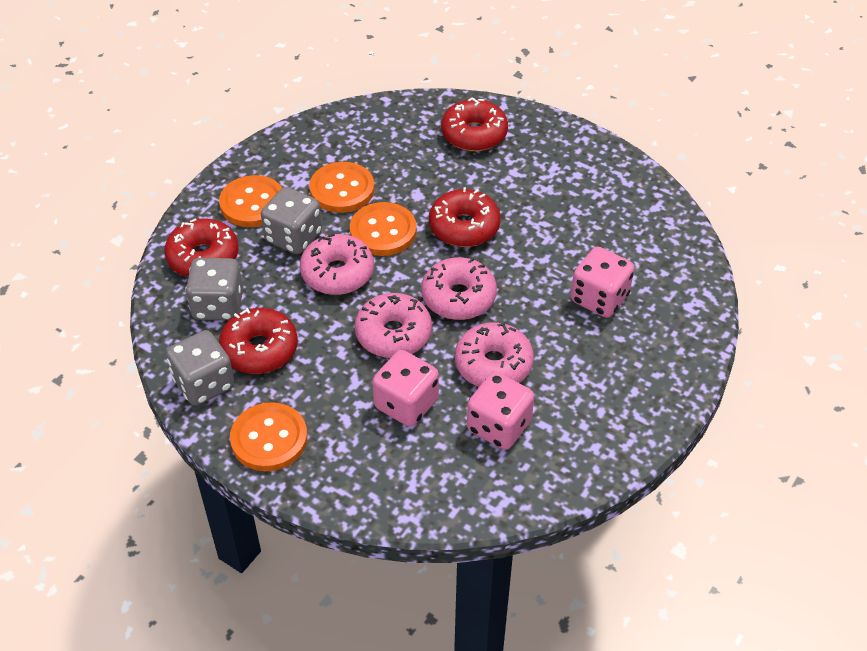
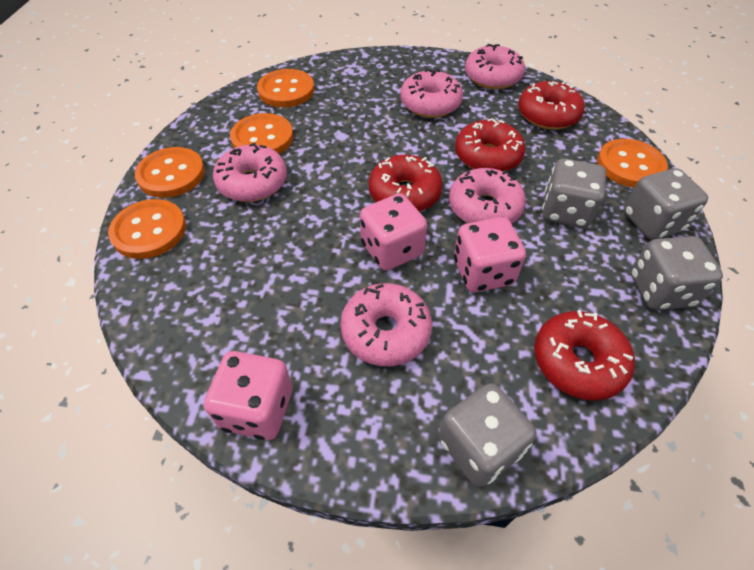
grey dice: 3 -> 4
orange button: 4 -> 5
pink donut: 4 -> 5

